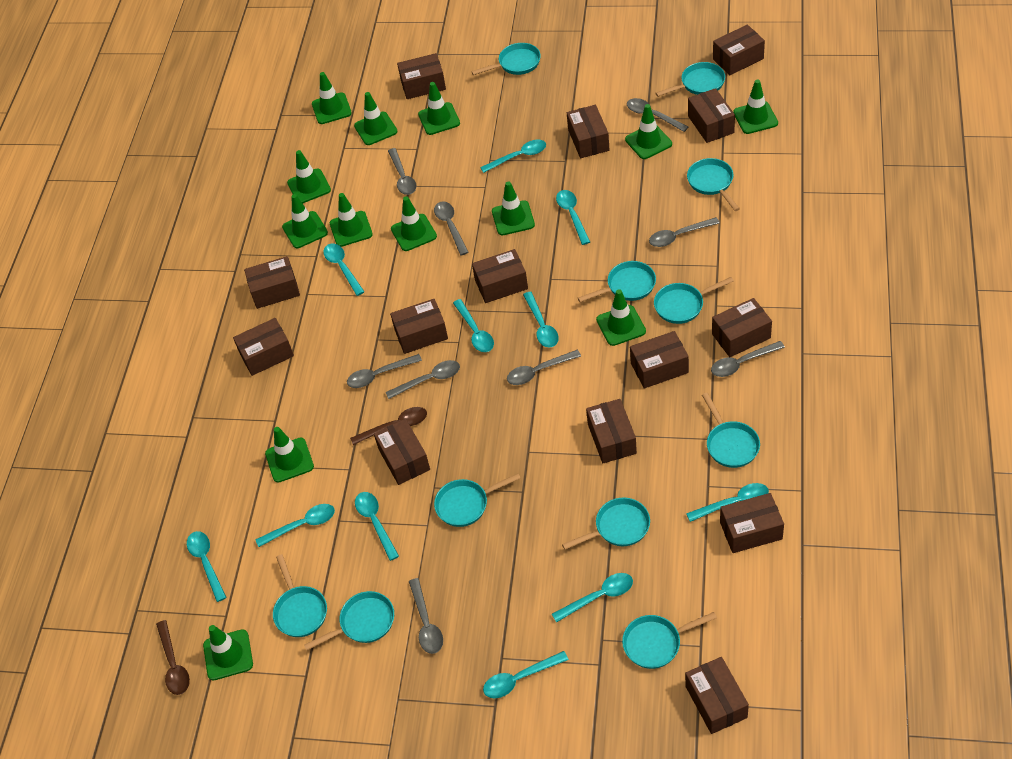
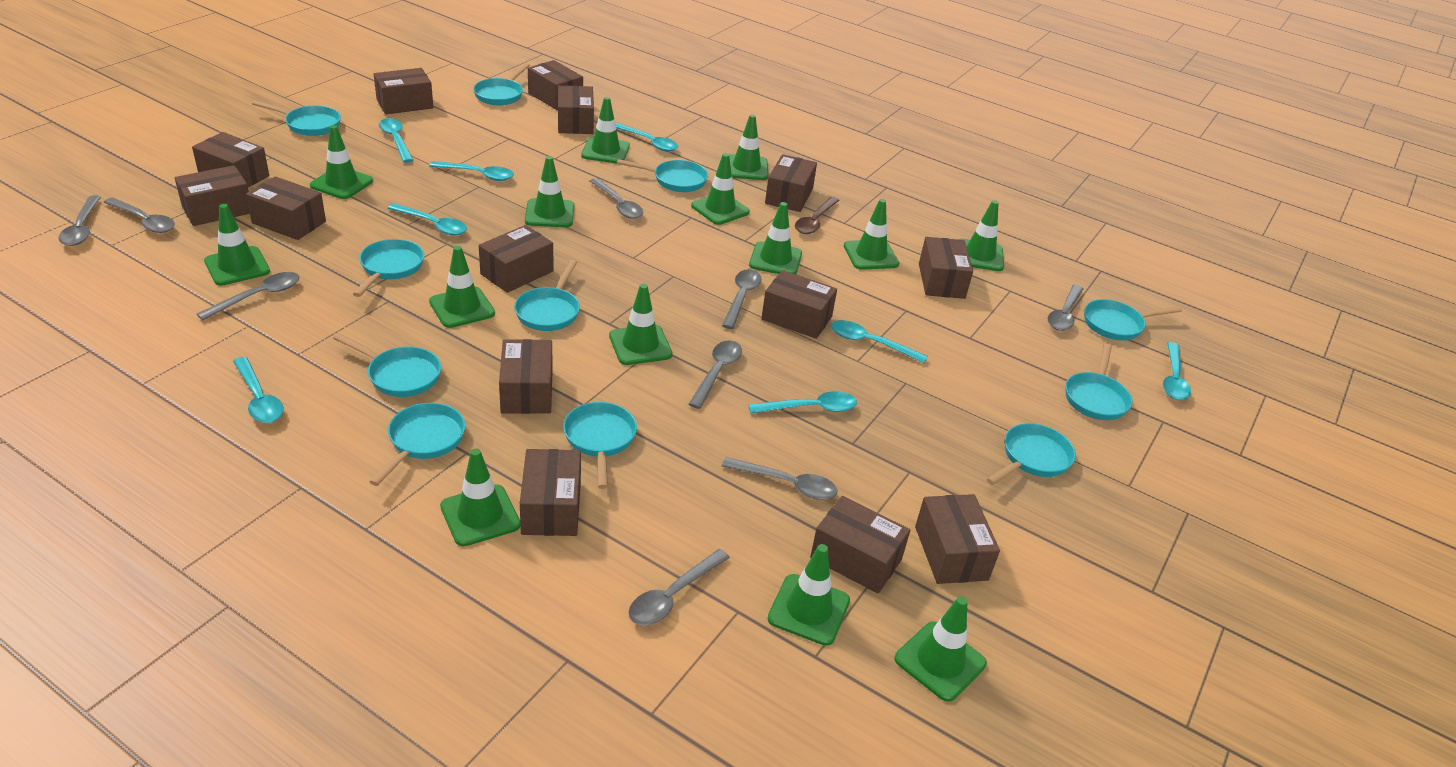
brown spoon: 2 -> 1
green traffic cone: 13 -> 14
turquoise spoon: 11 -> 8

